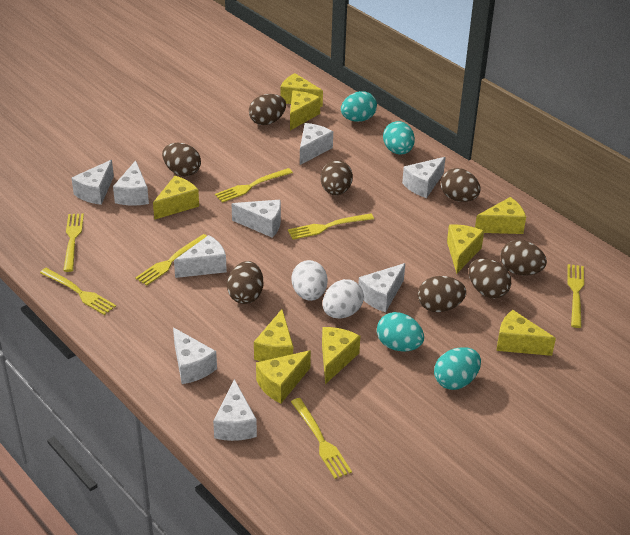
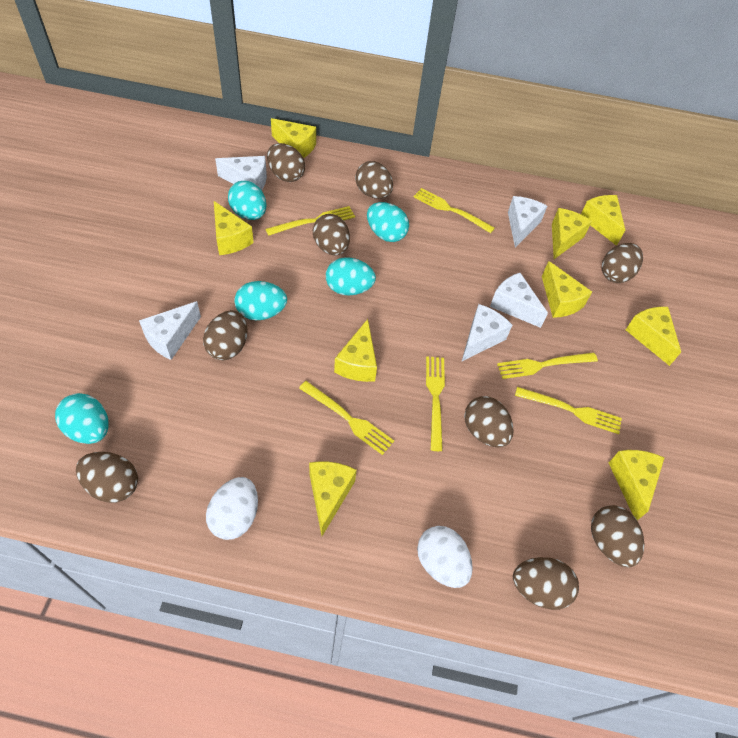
brown egg: 8 -> 9
turquoise egg: 4 -> 5
white cheese: 9 -> 5
yellow fork: 7 -> 6

